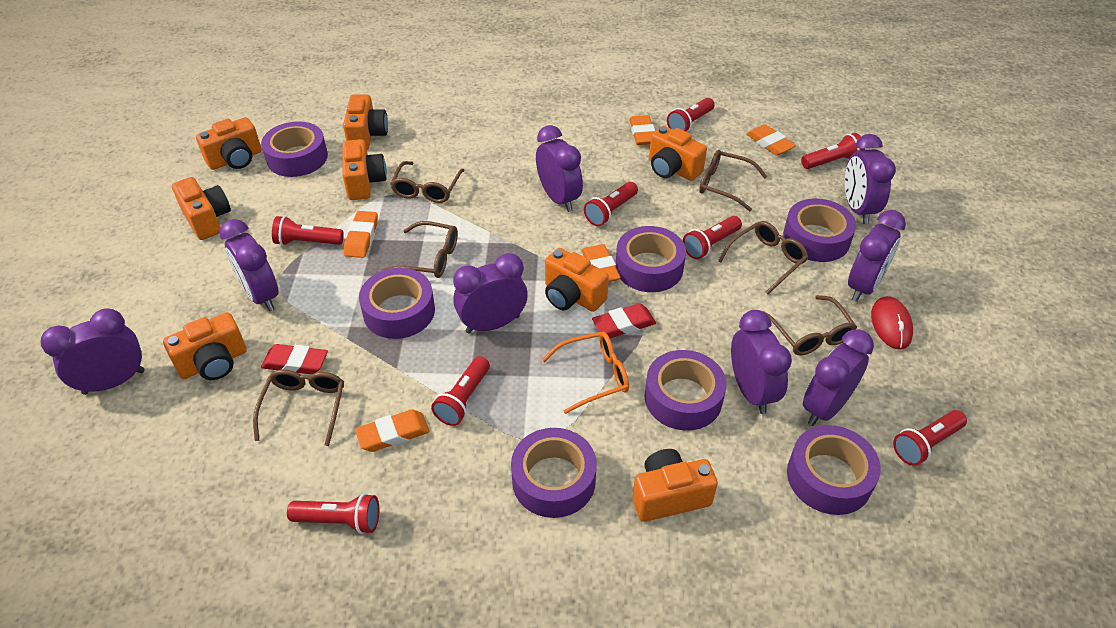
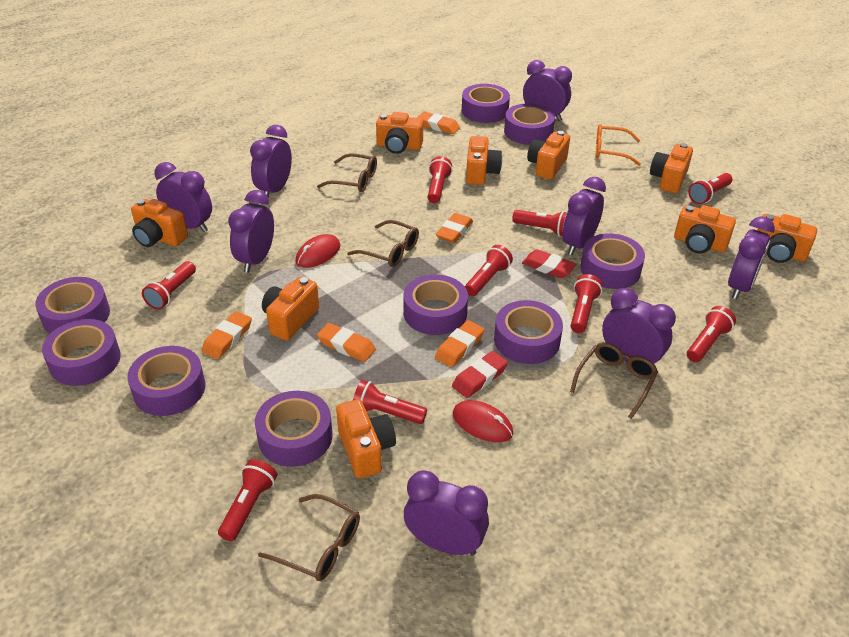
brown glasses: 6 -> 4
orange camera: 8 -> 9
purple tape: 7 -> 9
red flashlight: 8 -> 9
red mouse: 1 -> 2

